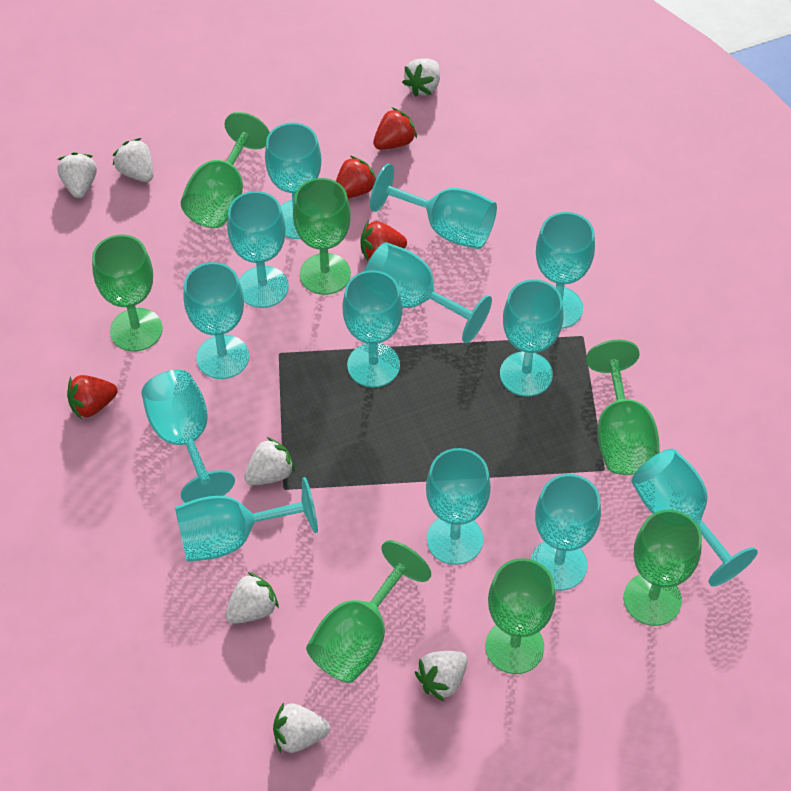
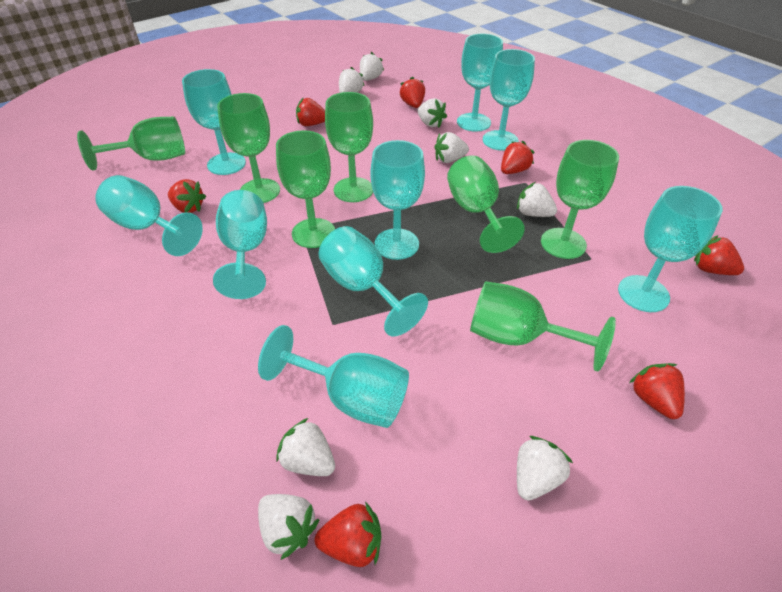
red strawberry: 4 -> 7
turquoise goblet: 13 -> 9
white strawberry: 7 -> 8

